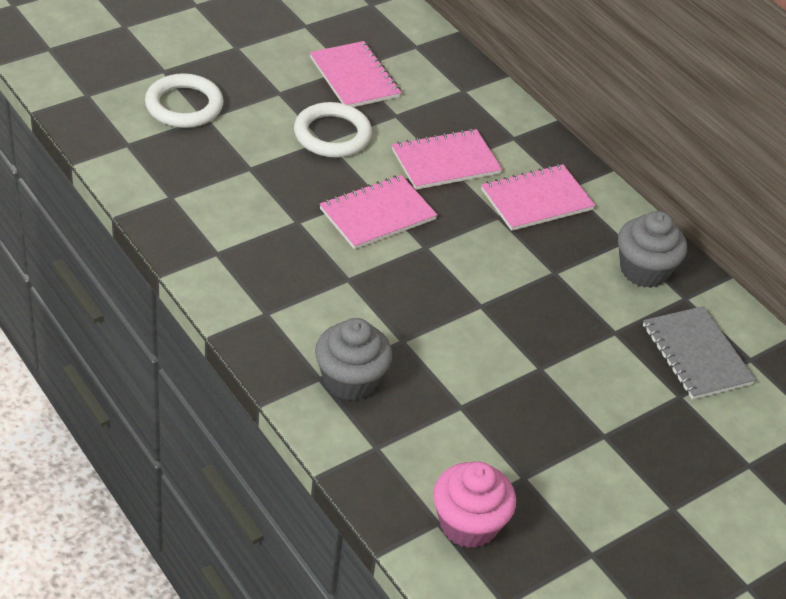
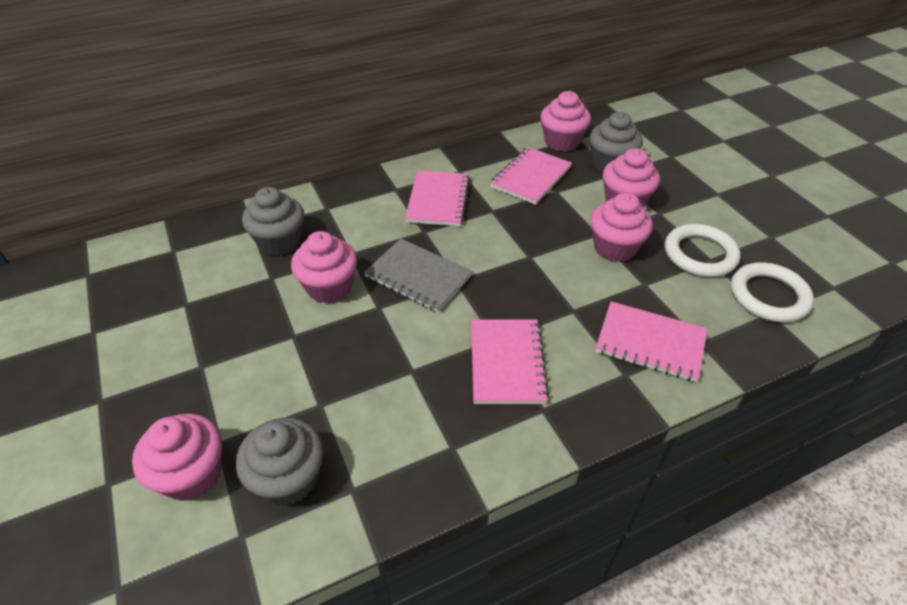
grey cupcake: 2 -> 3
pink cupcake: 1 -> 5

